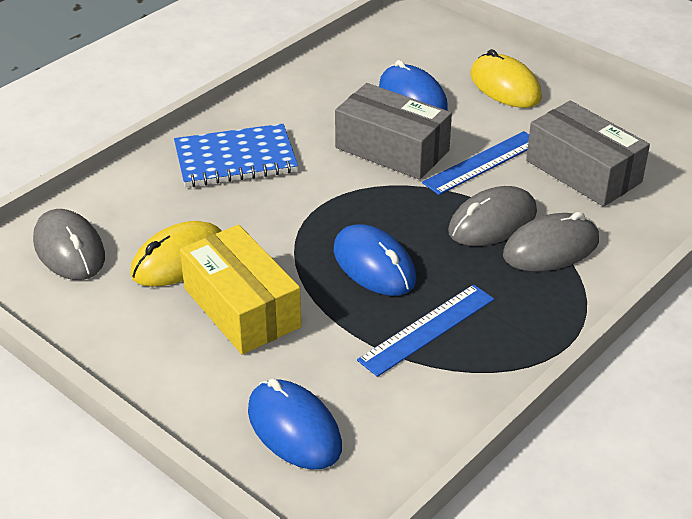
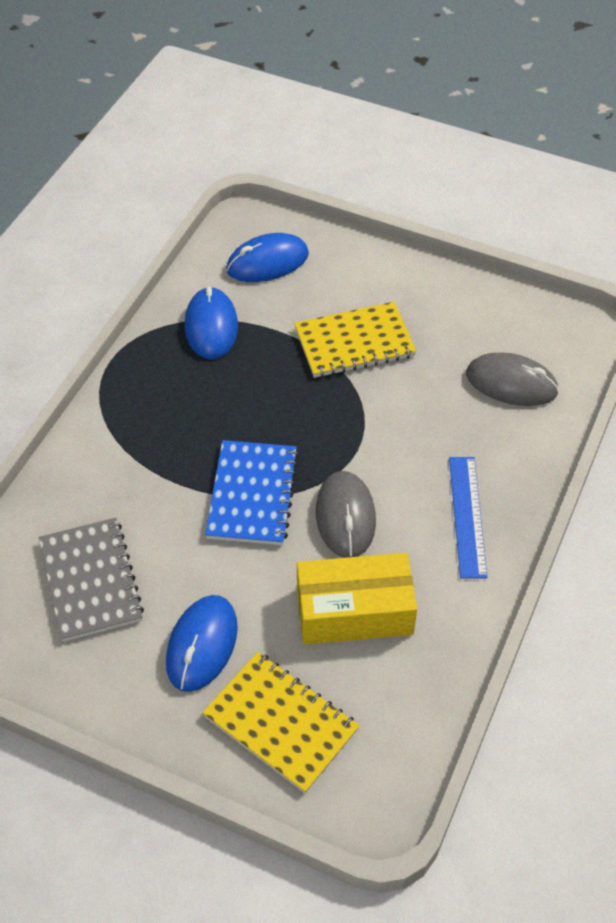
blue ruler: 2 -> 1
grey box: 2 -> 0
grey mouse: 3 -> 2
grey notebook: 0 -> 1
yellow mouse: 2 -> 0
yellow notebook: 0 -> 2

